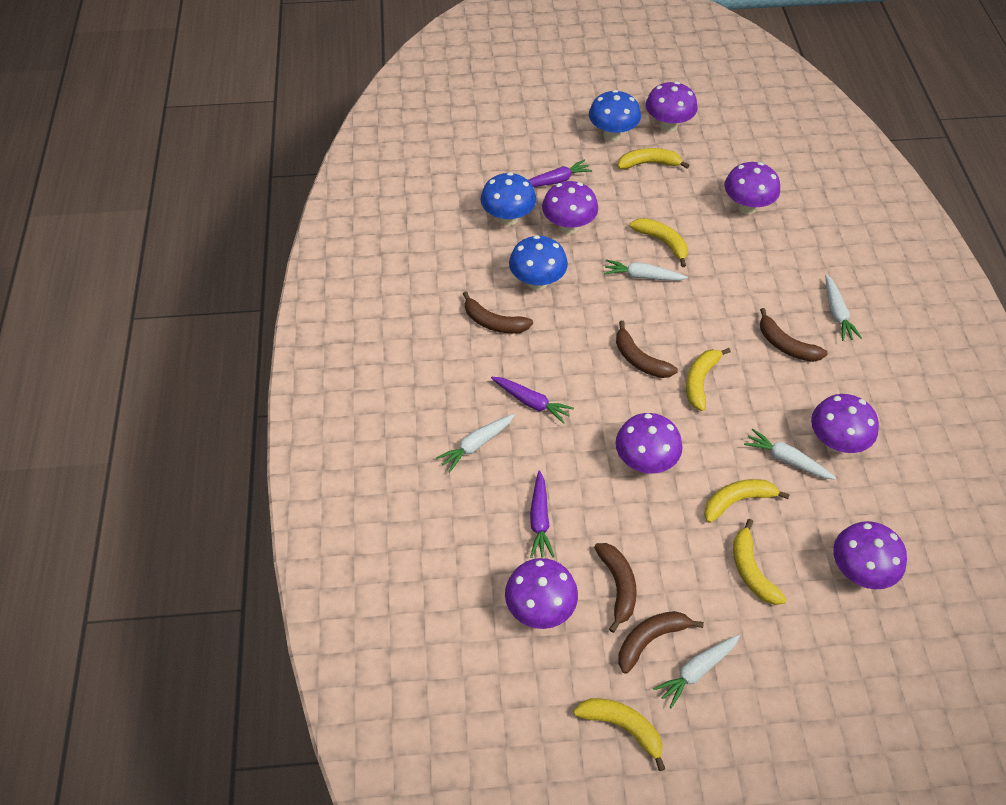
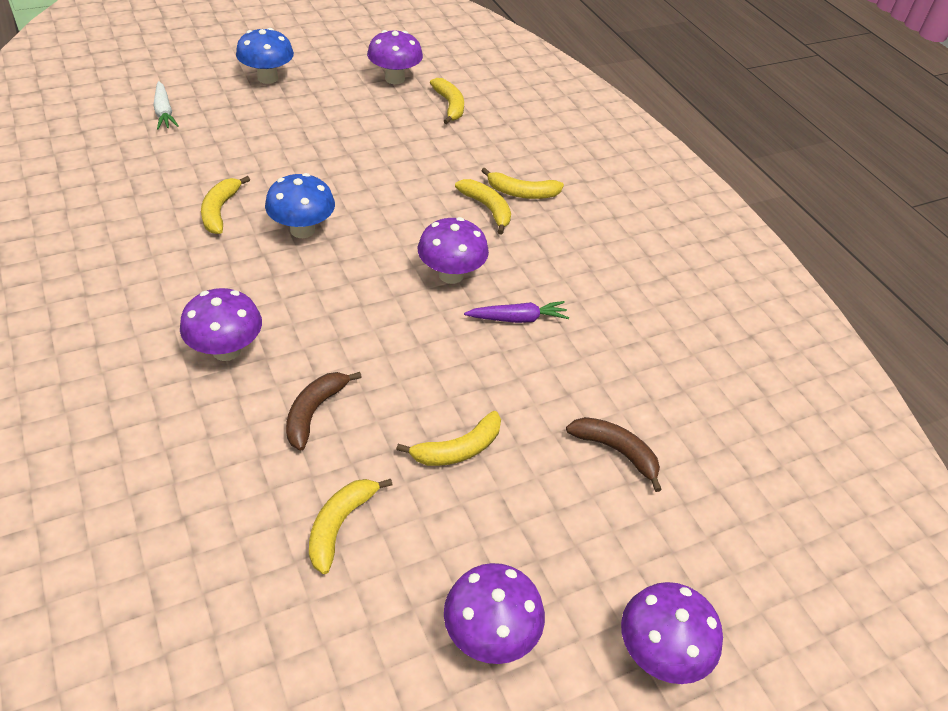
blue mushroom: 3 -> 2
brown banana: 5 -> 2
purple carrot: 3 -> 1
purple mushroom: 7 -> 5
white carrot: 5 -> 1

